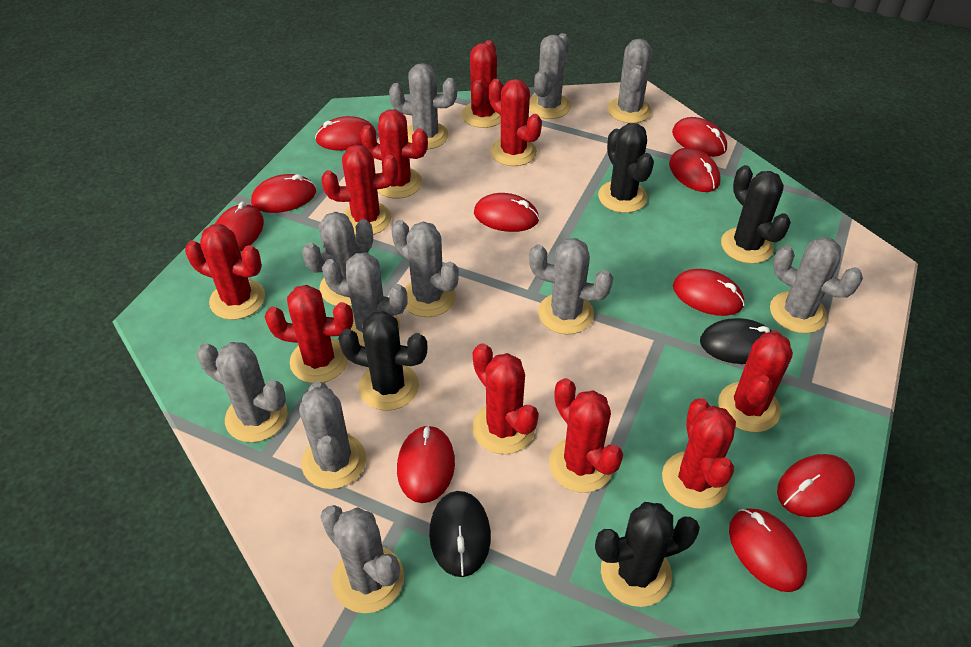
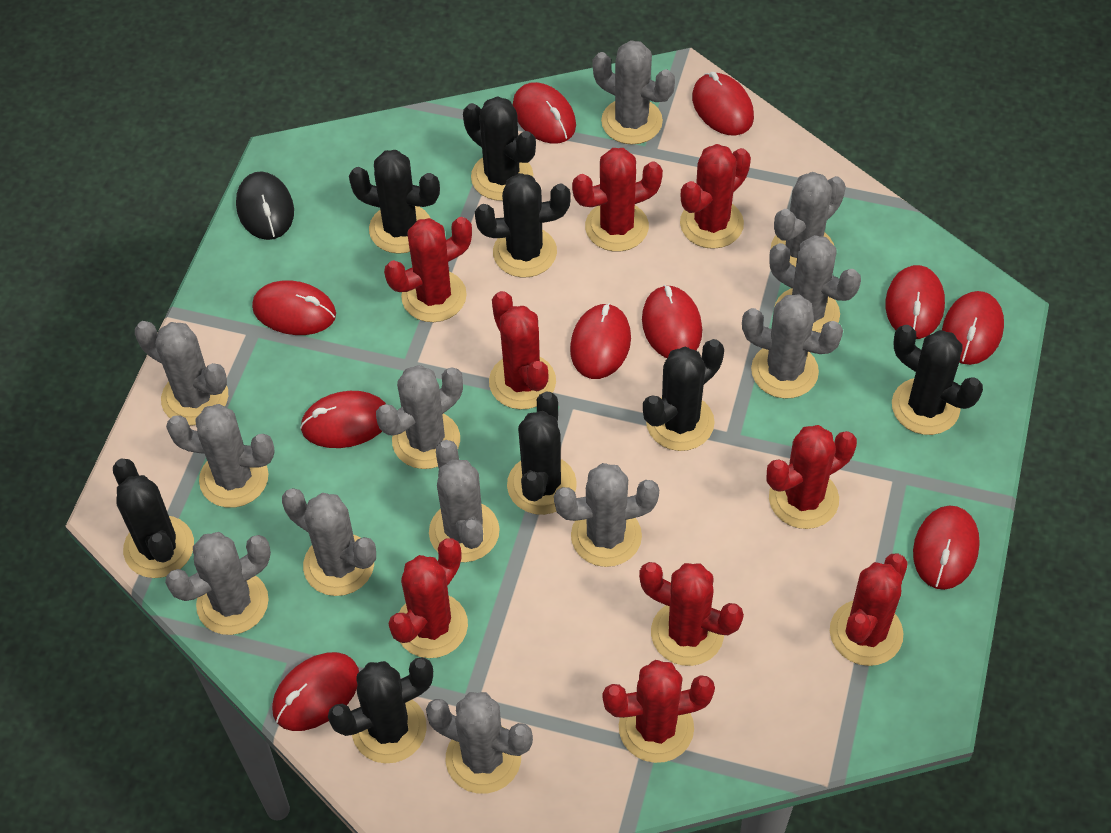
black cactus: 4 -> 8
black mouse: 2 -> 1
grey cactus: 11 -> 12
red cactus: 10 -> 9

